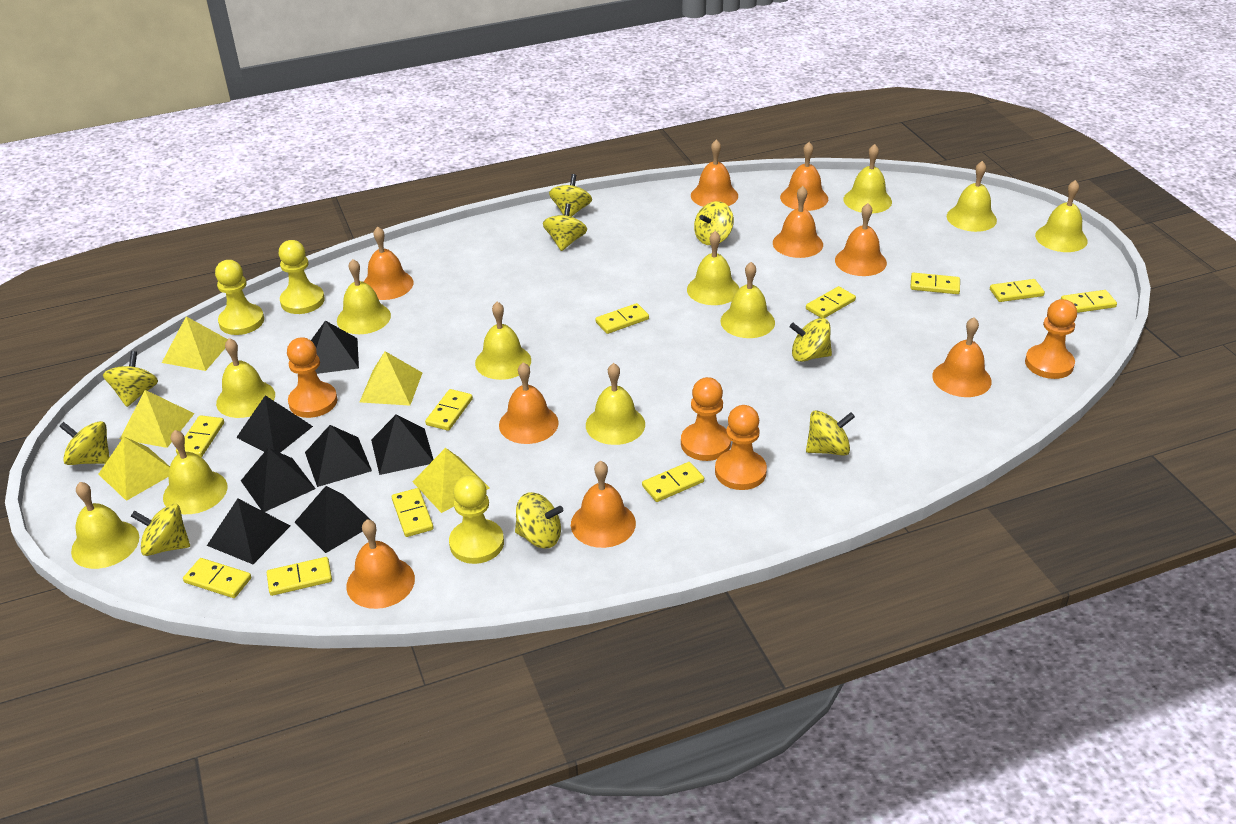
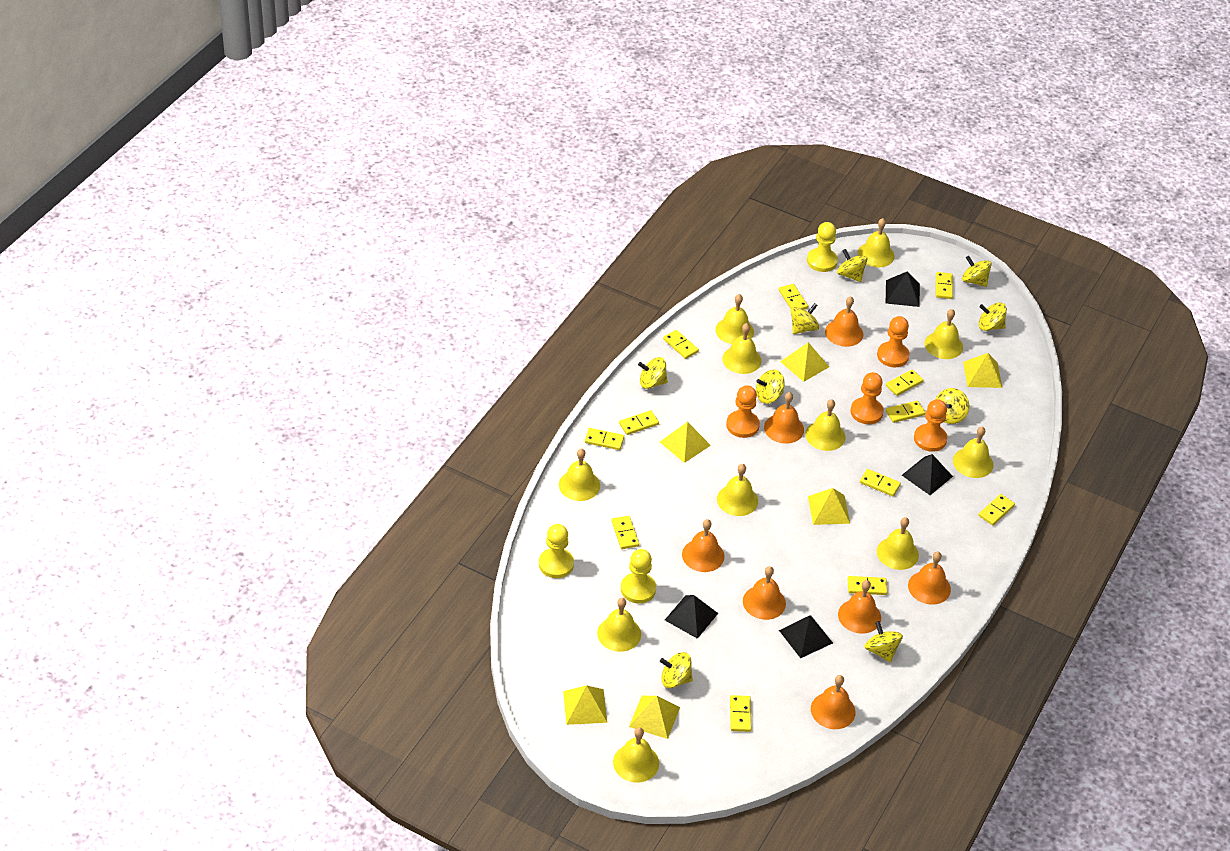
black pyramid: 7 -> 4
orange bell: 9 -> 7
yellow domino: 11 -> 12
yellow pyramid: 5 -> 6

